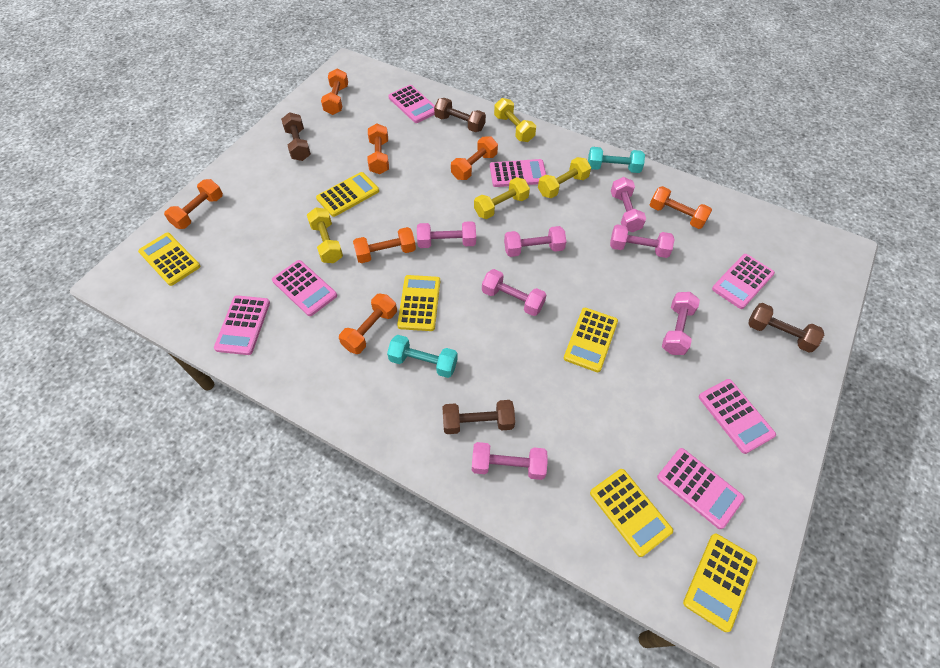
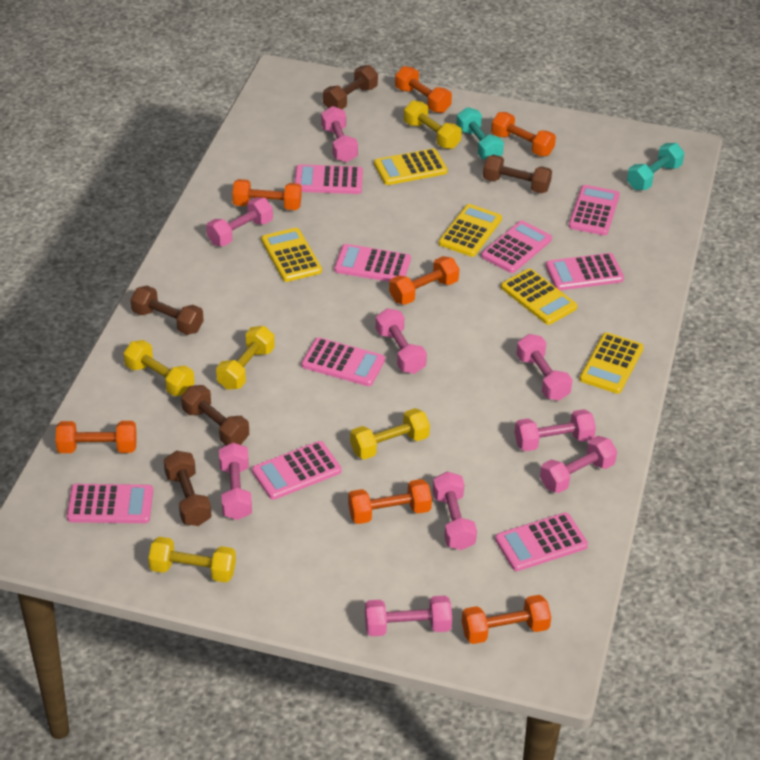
brown dumbbell: 4 -> 5
pink calculator: 7 -> 9
pink dumbbell: 7 -> 9
yellow calculator: 6 -> 5
yellow dumbbell: 4 -> 5

